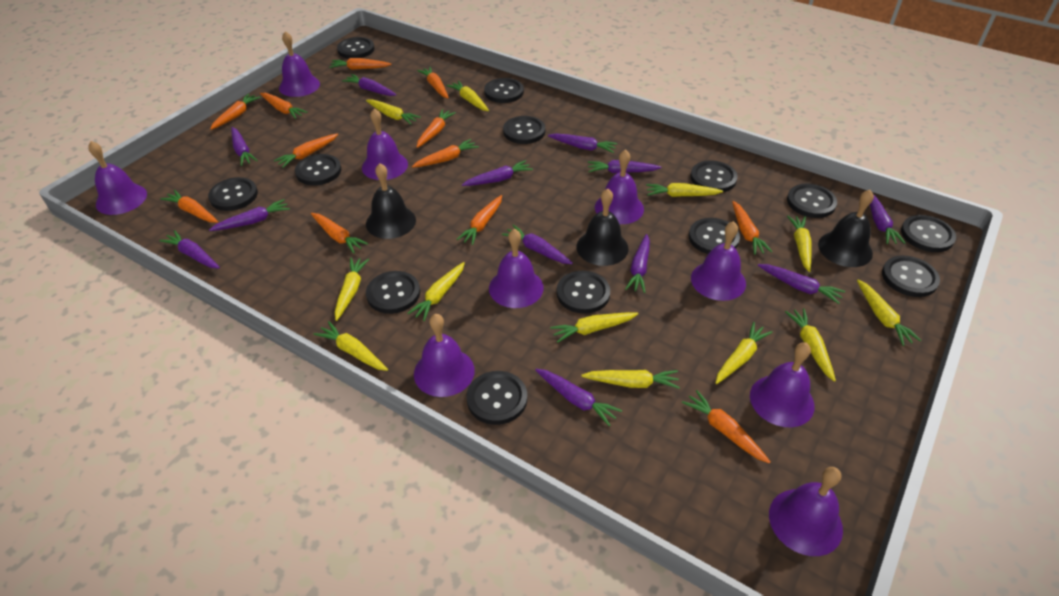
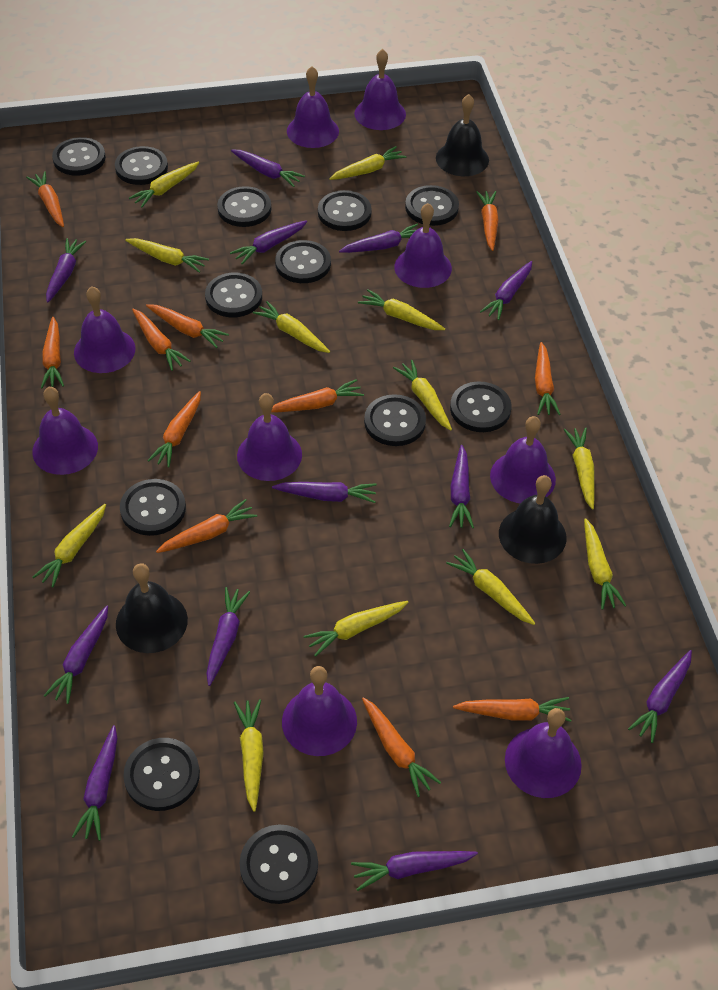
black button: 13 -> 12
orange carrot: 12 -> 11

